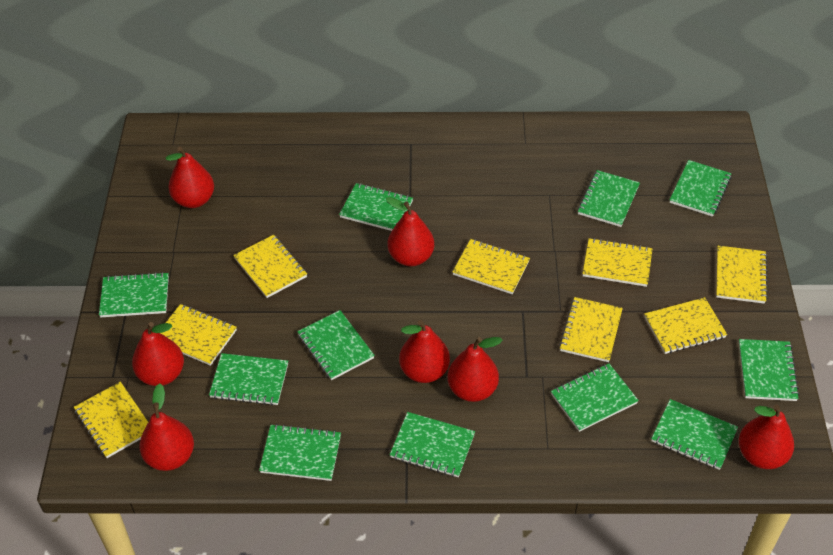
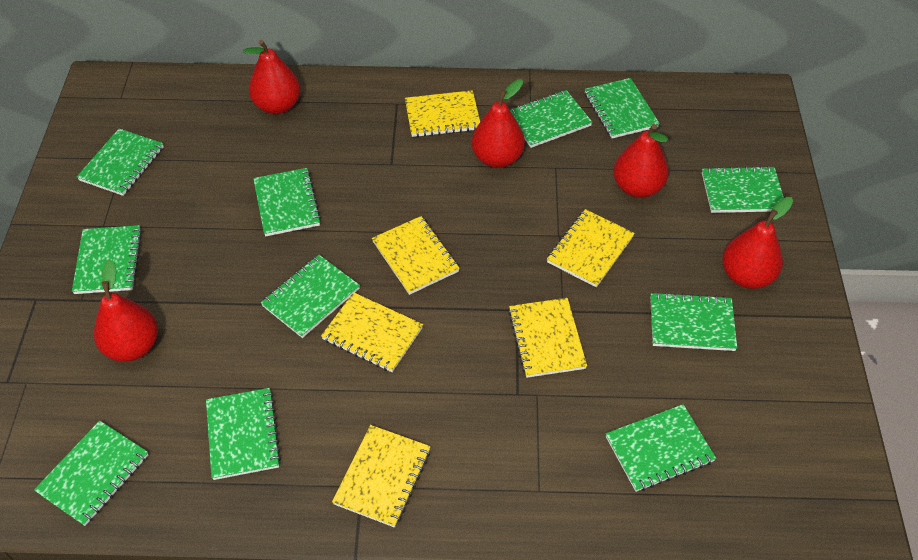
red pear: 7 -> 5
yellow notebook: 8 -> 6

